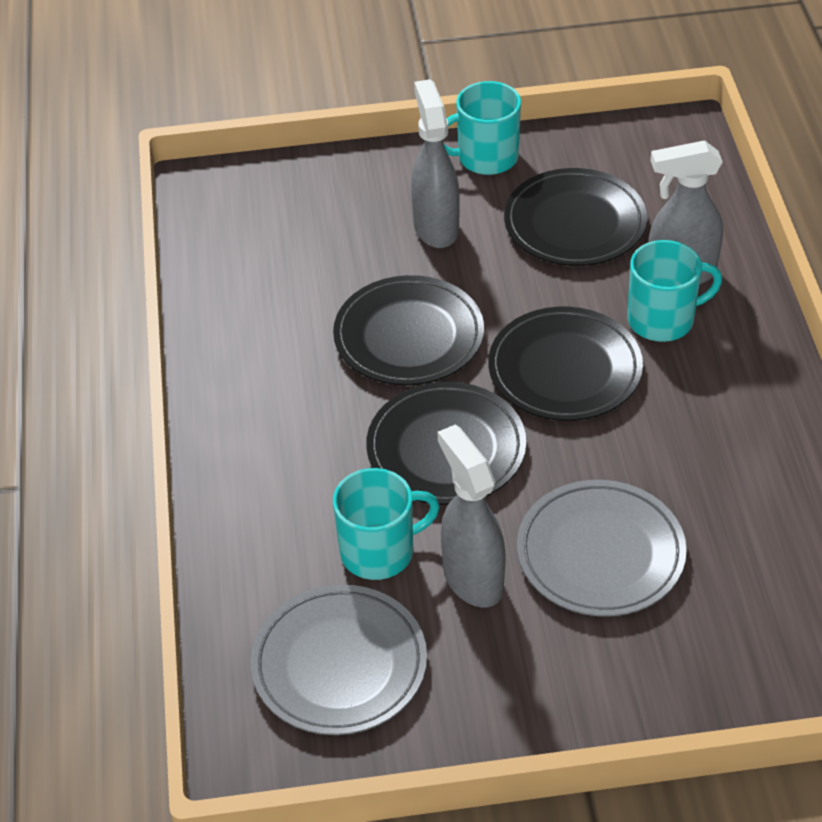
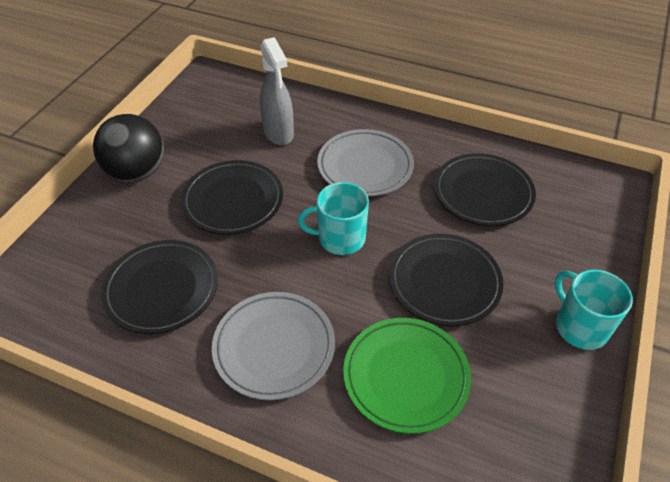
black ball: 0 -> 1
green plate: 0 -> 1
grey spray bottle: 3 -> 1
turquoise mug: 3 -> 2

